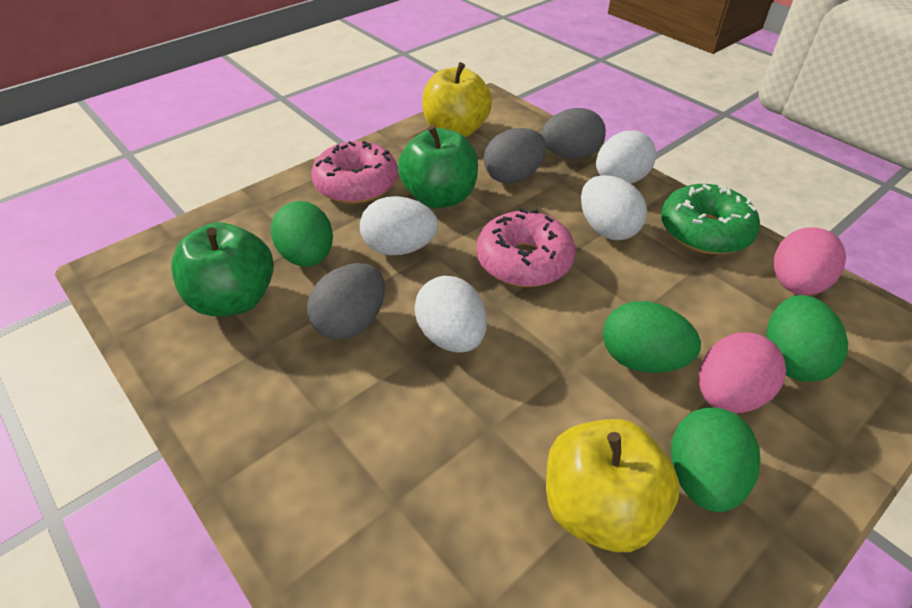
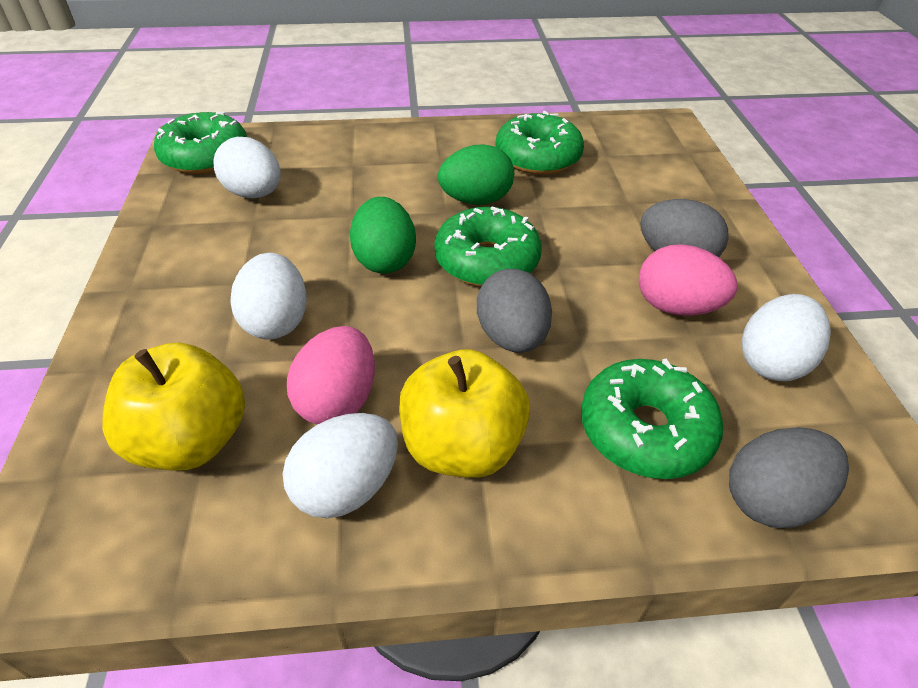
green apple: 2 -> 0
green donut: 1 -> 4
green egg: 4 -> 2
pink donut: 2 -> 0

